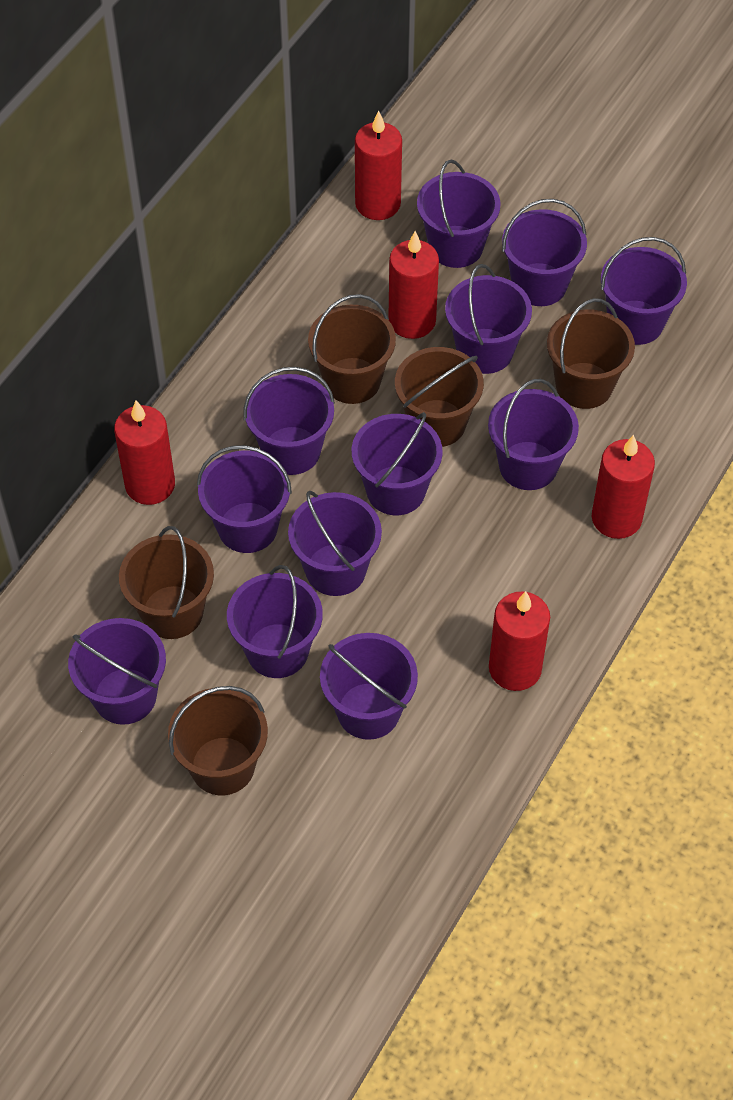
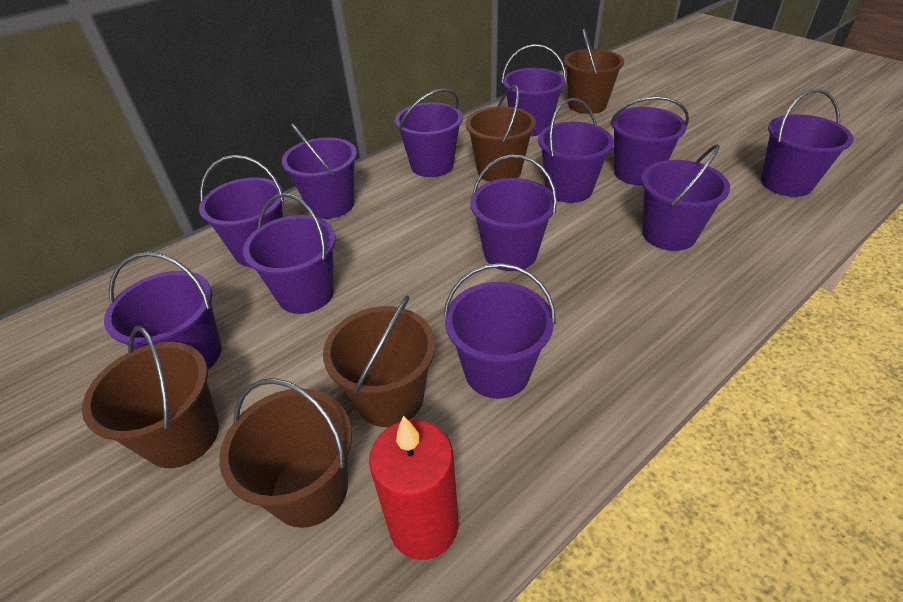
red candle: 5 -> 1

